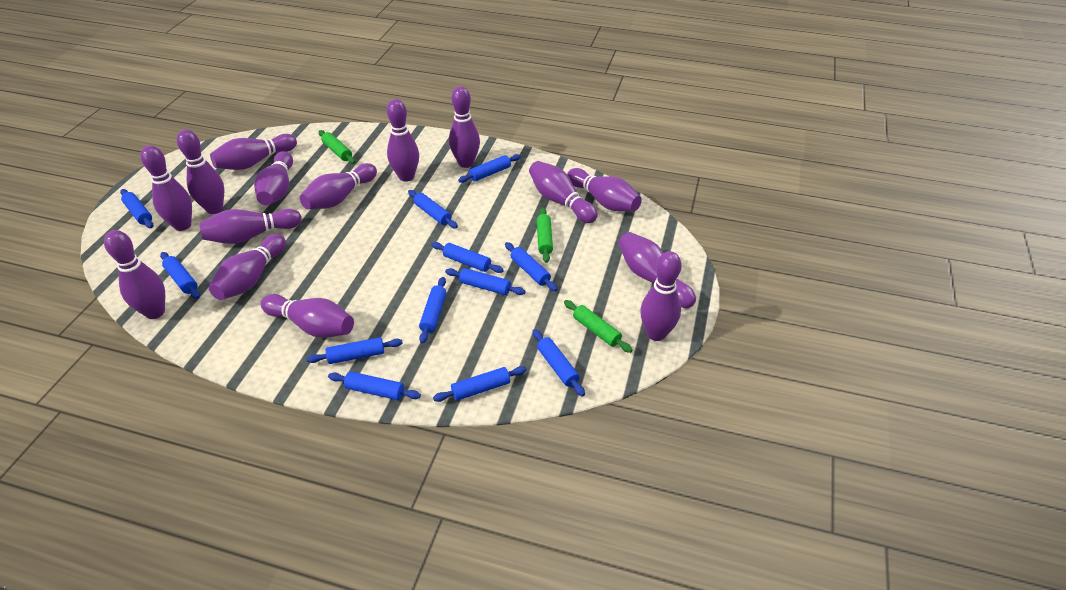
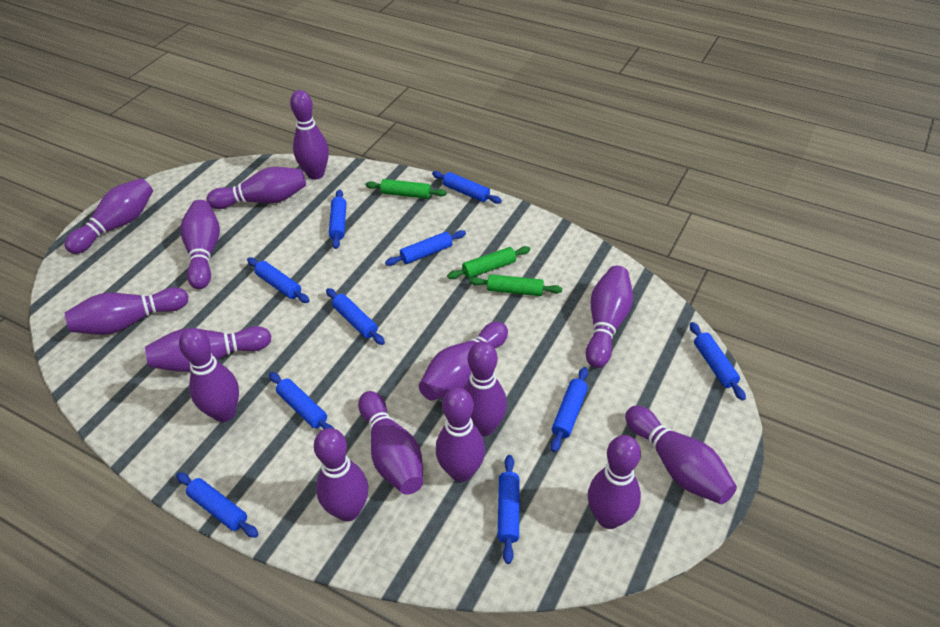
blue rolling pin: 12 -> 10

